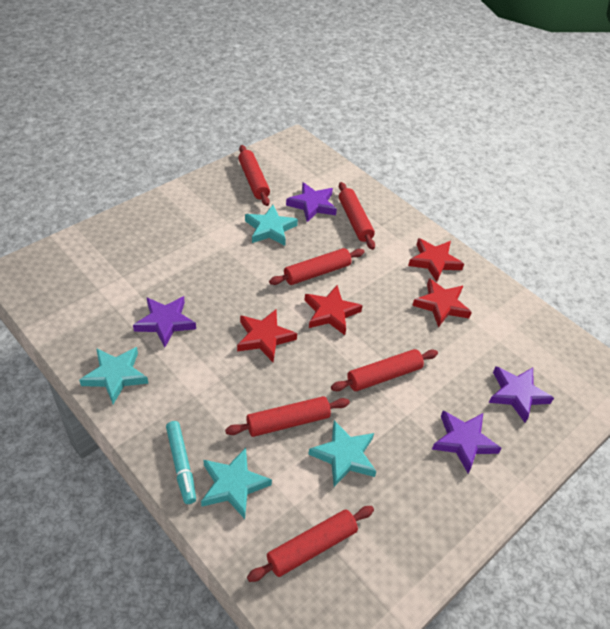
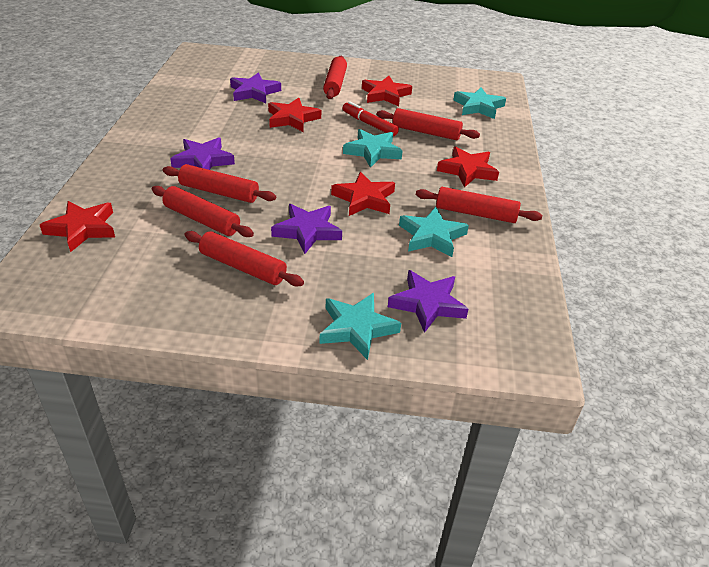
red marker: 0 -> 1
red star: 4 -> 5
turquoise marker: 1 -> 0

